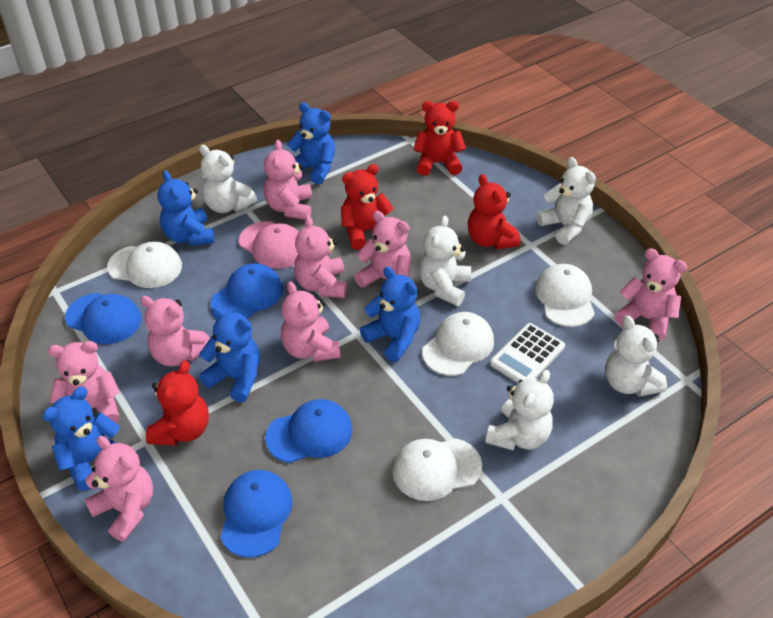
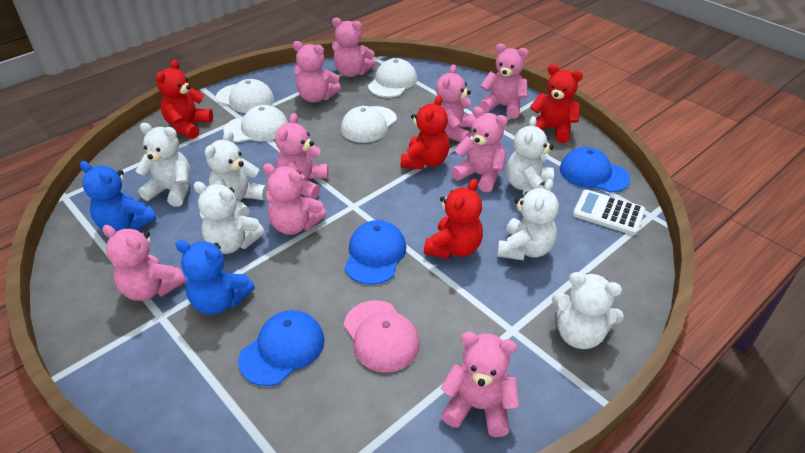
blue cap: 4 -> 3
blue teddy bear: 5 -> 2
pink teddy bear: 8 -> 9
white teddy bear: 5 -> 6

